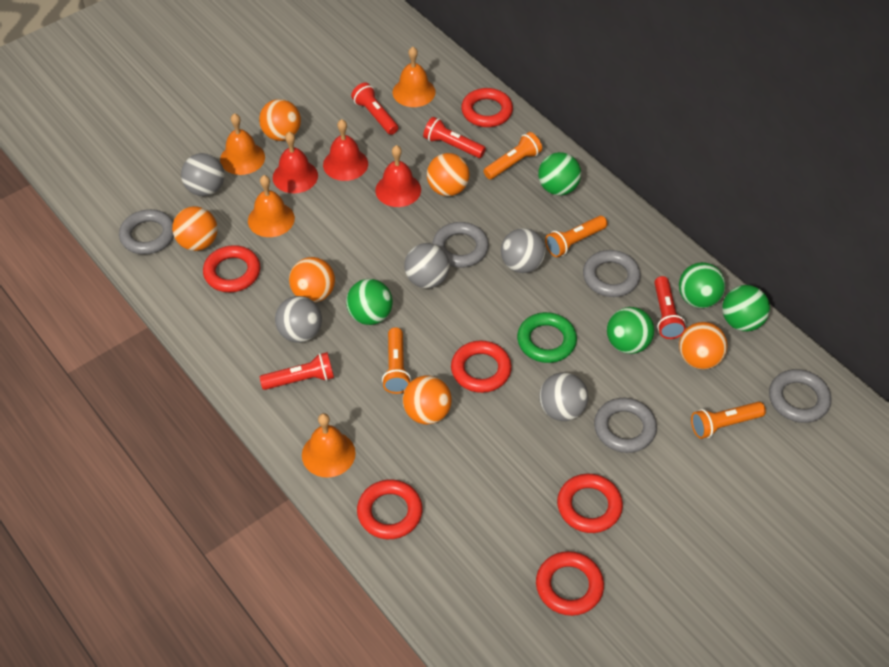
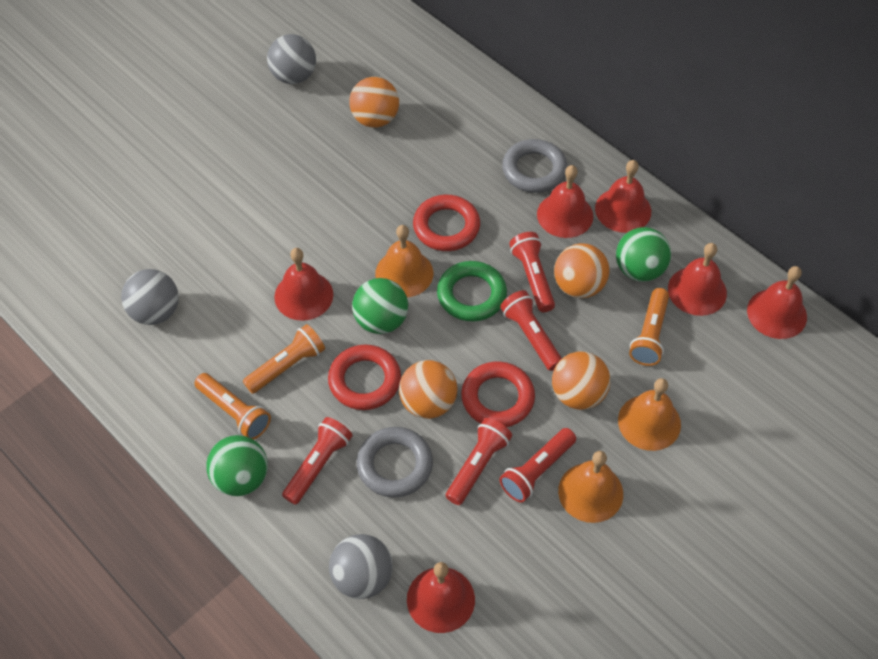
green ball: 5 -> 3
grey ball: 5 -> 3
grey ring: 5 -> 2
orange ball: 6 -> 4
orange bell: 4 -> 3
orange flashlight: 4 -> 3
red bell: 3 -> 6
red flashlight: 4 -> 5
red ring: 6 -> 3

